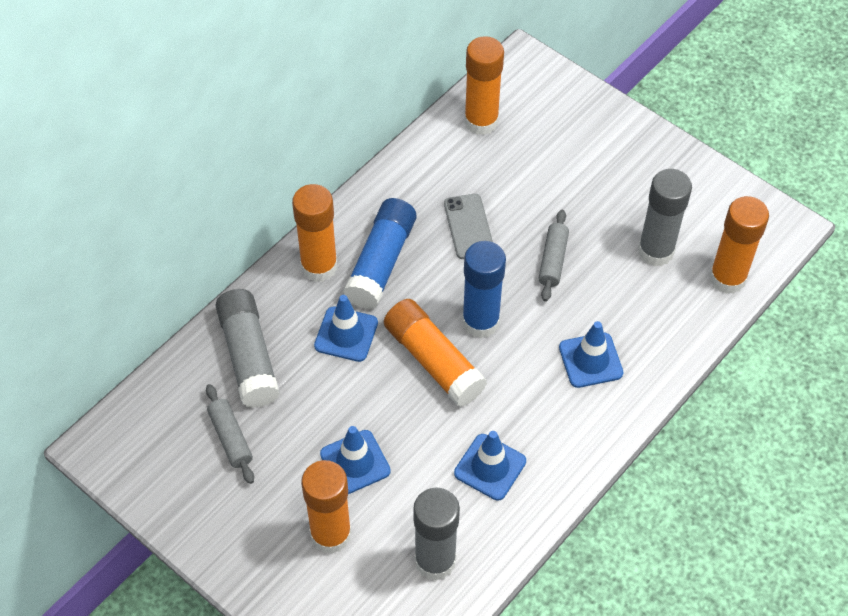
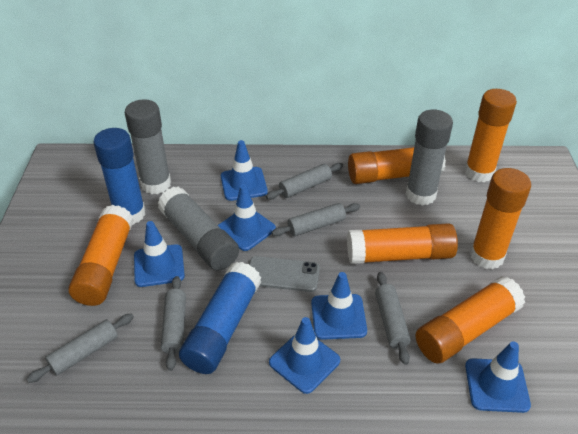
blue traffic cone: 4 -> 6
grey rolling pin: 2 -> 5
orange glue stick: 5 -> 6

